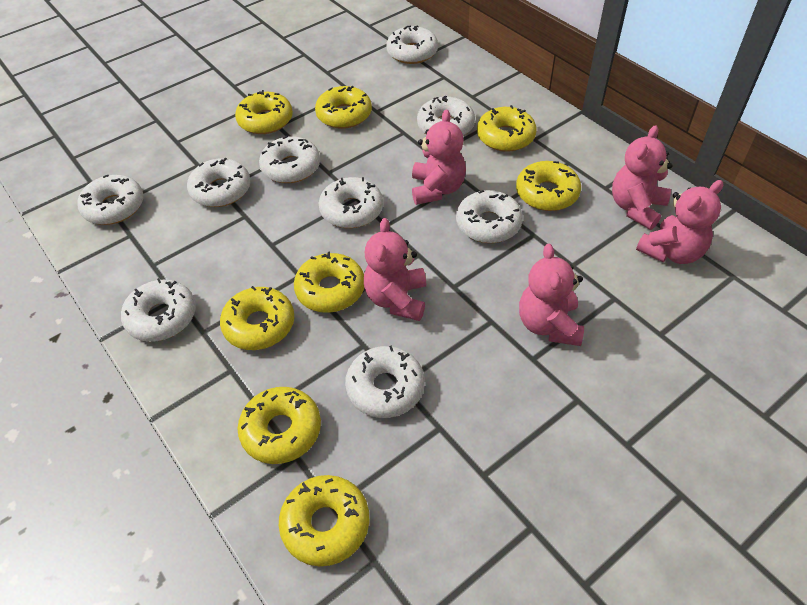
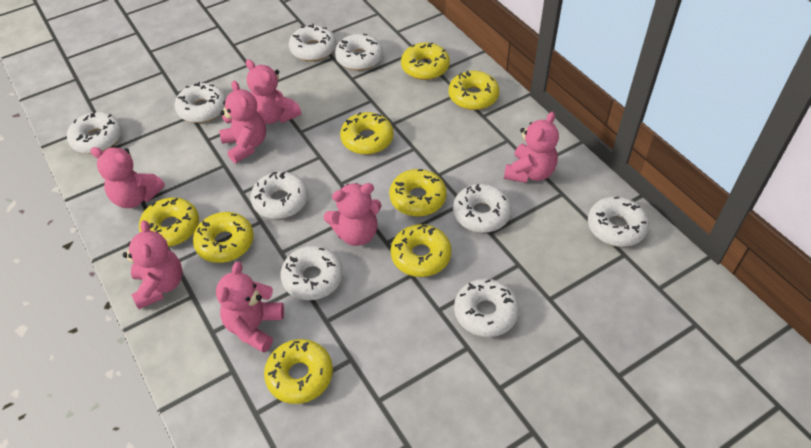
pink teddy bear: 5 -> 7

